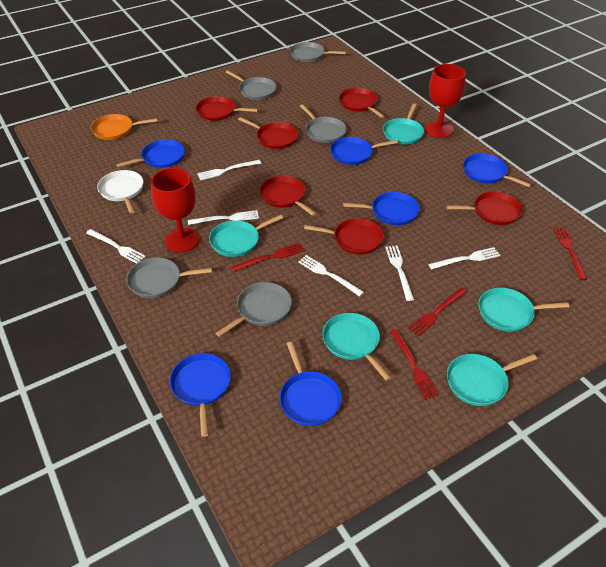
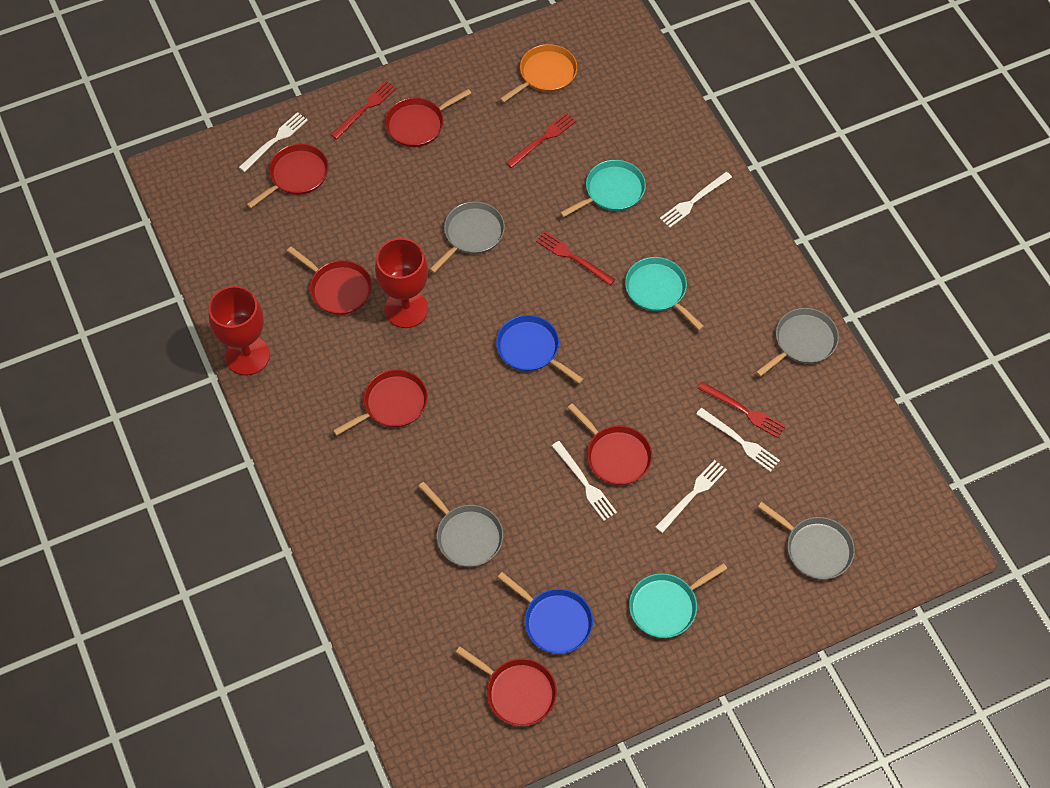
blue pan: 6 -> 2
grey pan: 5 -> 4
turquoise pan: 5 -> 3
white fork: 6 -> 5
white pan: 1 -> 0

